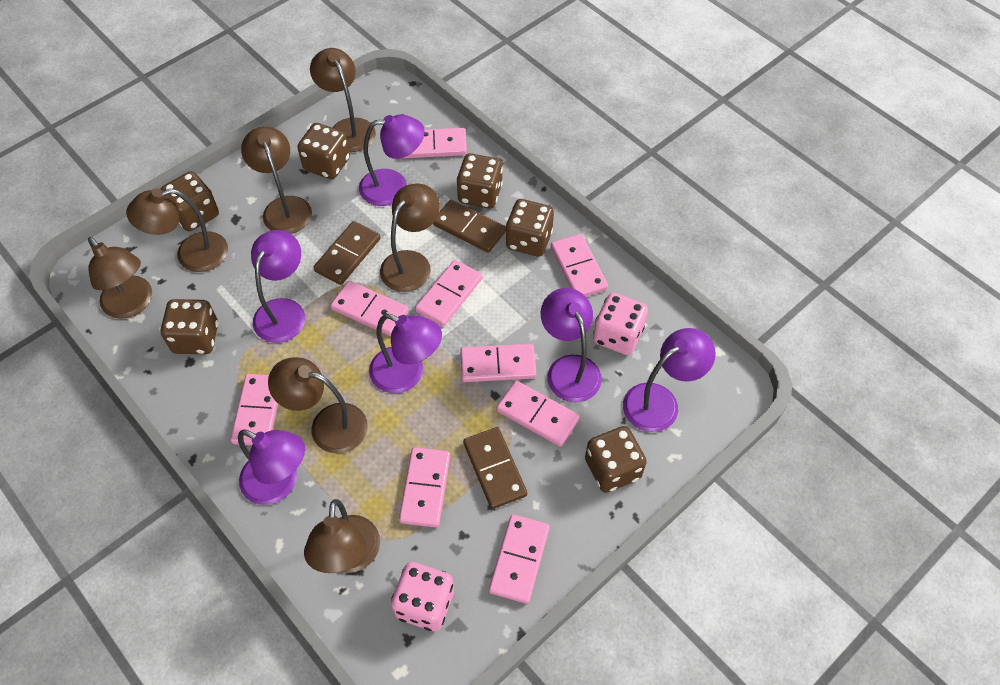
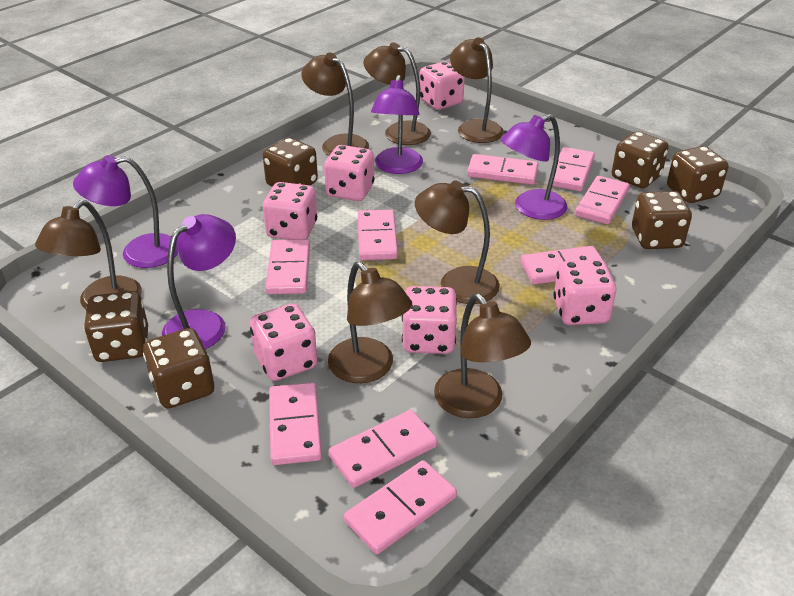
brown domino: 3 -> 0
pink dice: 2 -> 6
purple lamp: 6 -> 4

